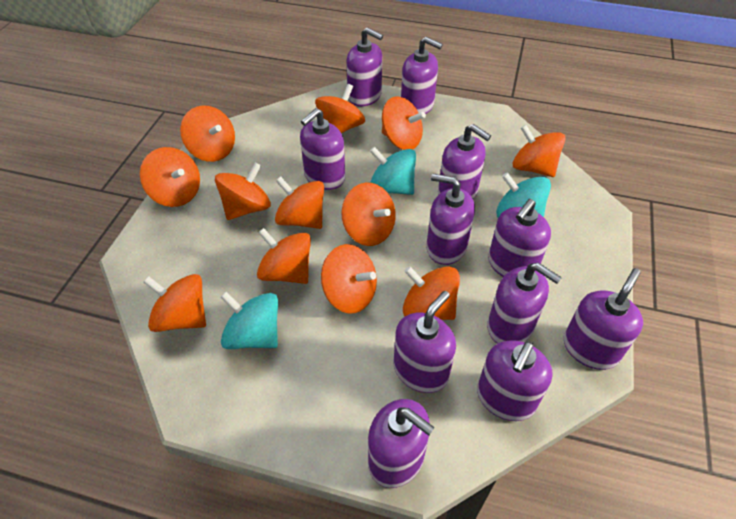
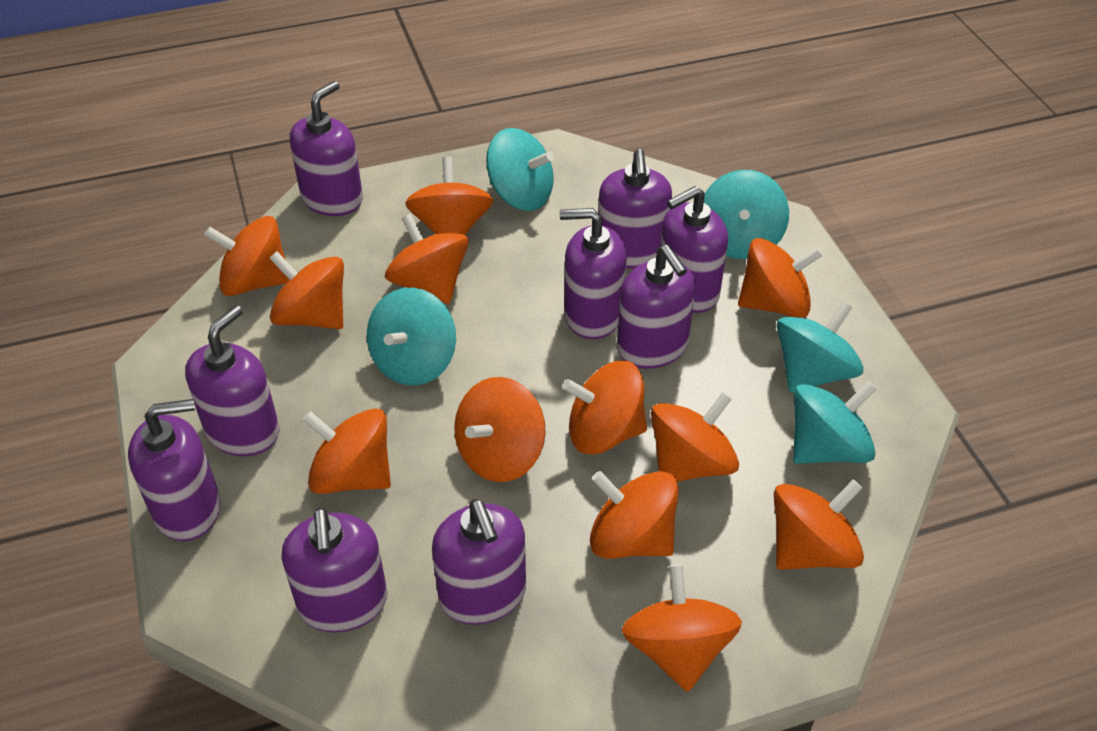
purple soap dispenser: 11 -> 9
turquoise spinning top: 3 -> 5

